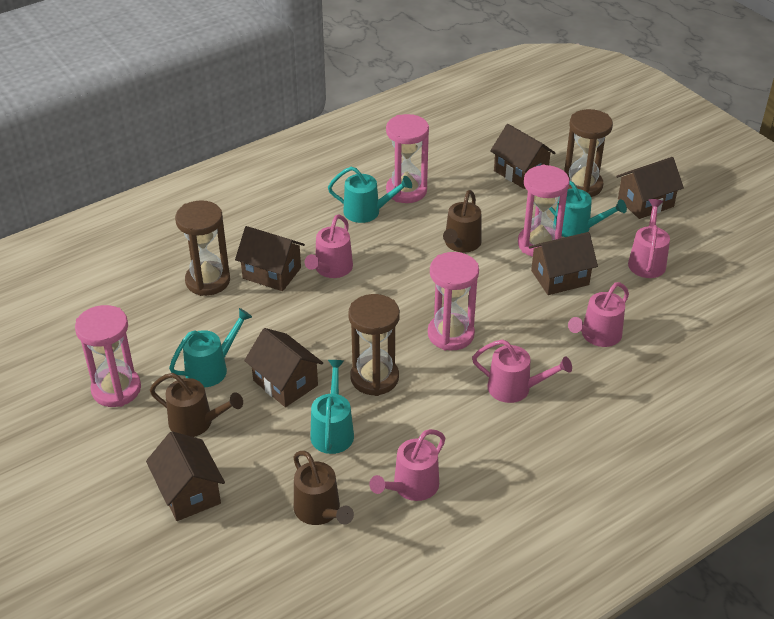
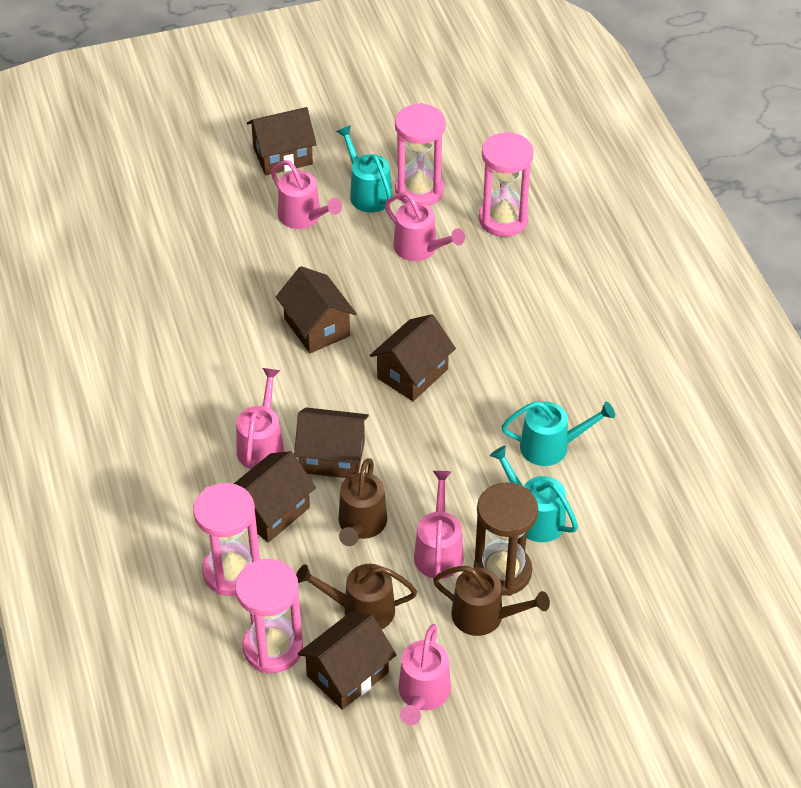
brown hourglass: 3 -> 1
turquoise watering can: 4 -> 3

